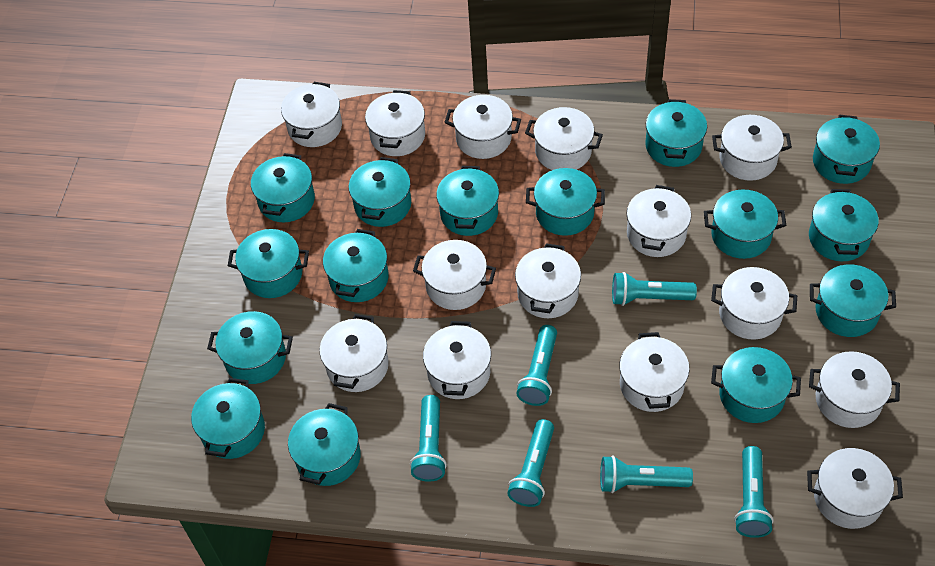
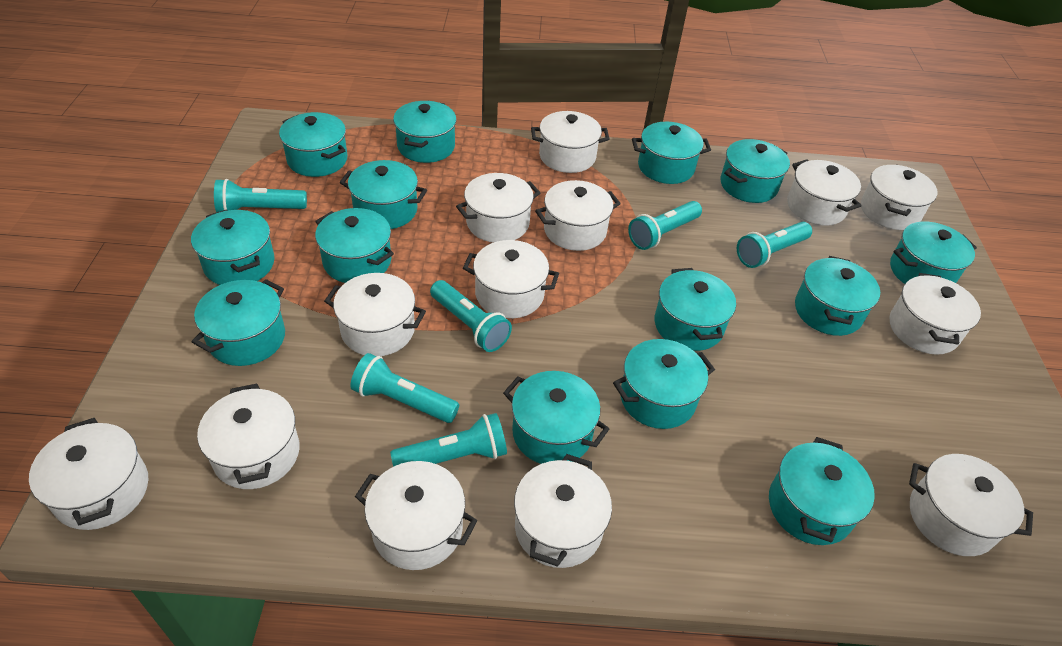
turquoise pot: 15 -> 14
white pot: 14 -> 13

